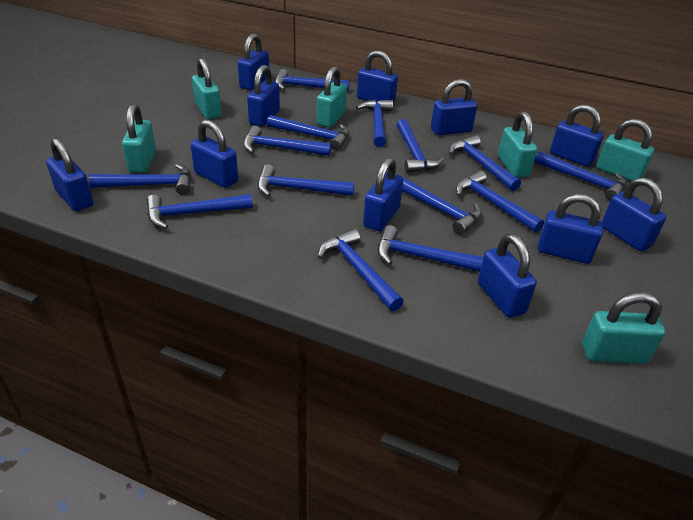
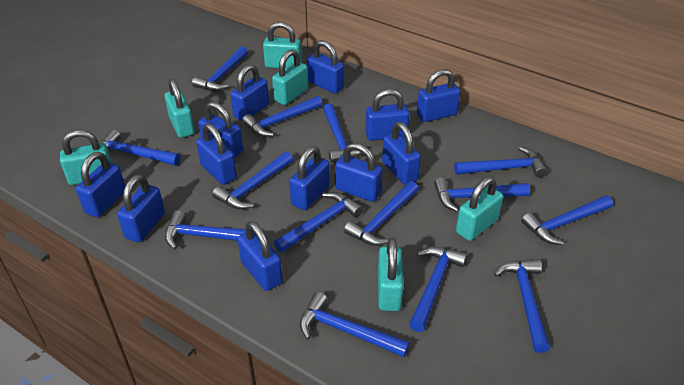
blue padlock: 11 -> 12

